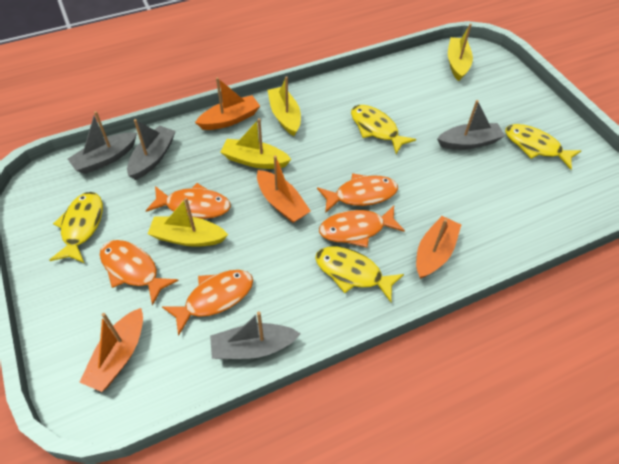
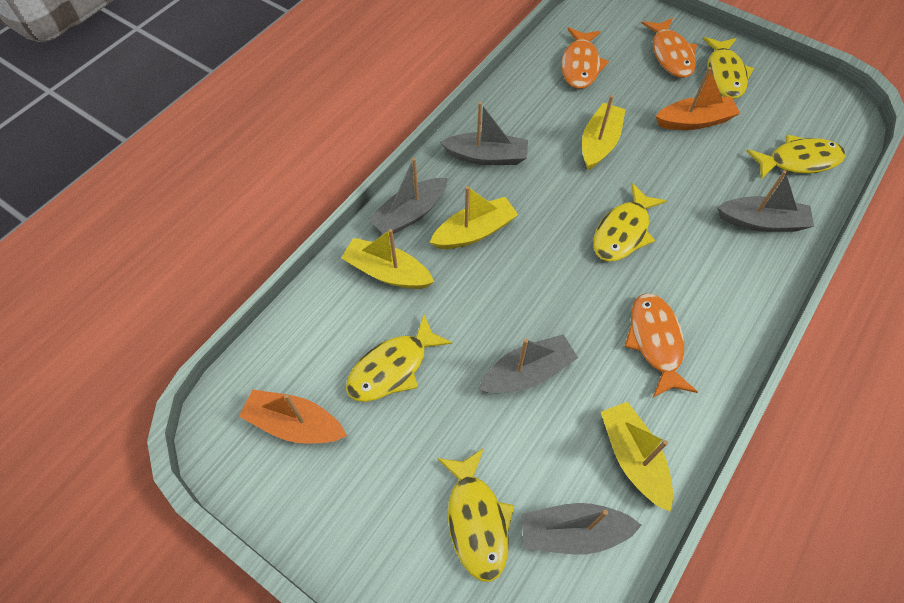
grey boat: 4 -> 5
orange boat: 4 -> 2
orange fish: 5 -> 3
yellow fish: 4 -> 5

